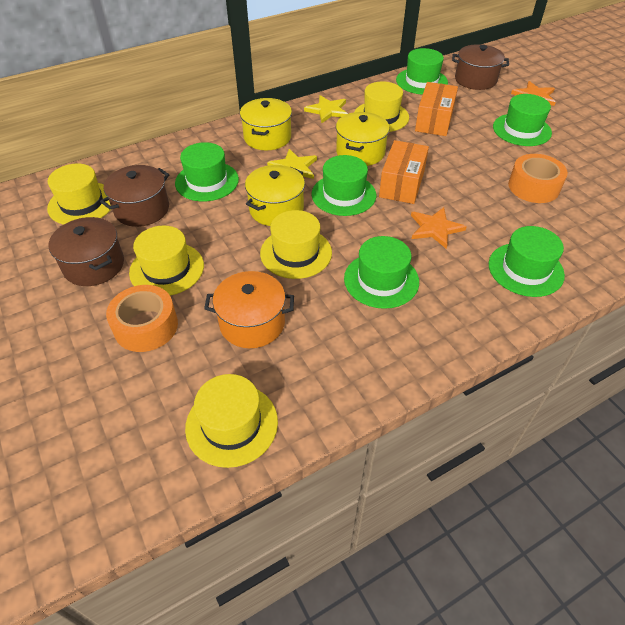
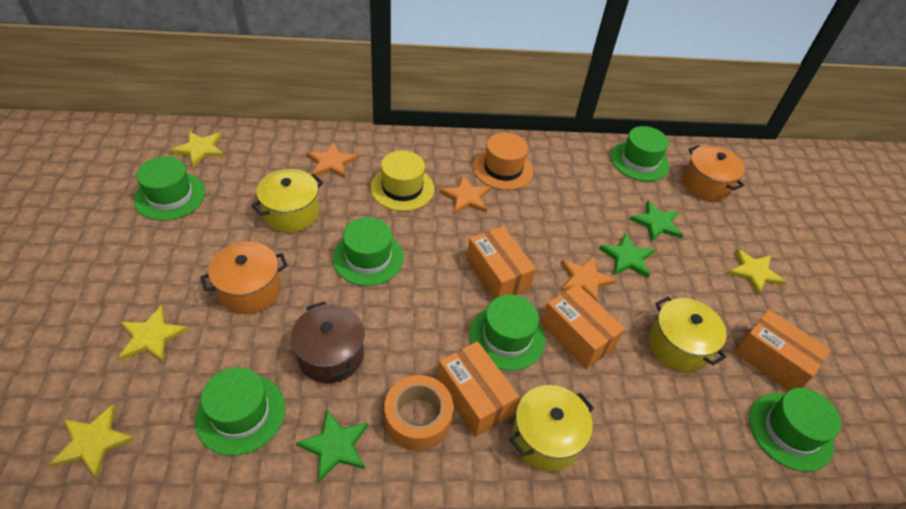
brown pot: 3 -> 1
green star: 0 -> 3
orange box: 2 -> 4
orange hat: 0 -> 1
orange pot: 1 -> 2
orange star: 2 -> 3
orange tape: 2 -> 1
yellow hat: 5 -> 1
yellow star: 2 -> 4

